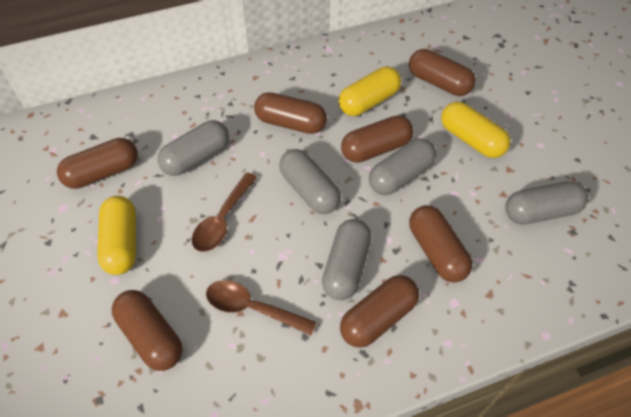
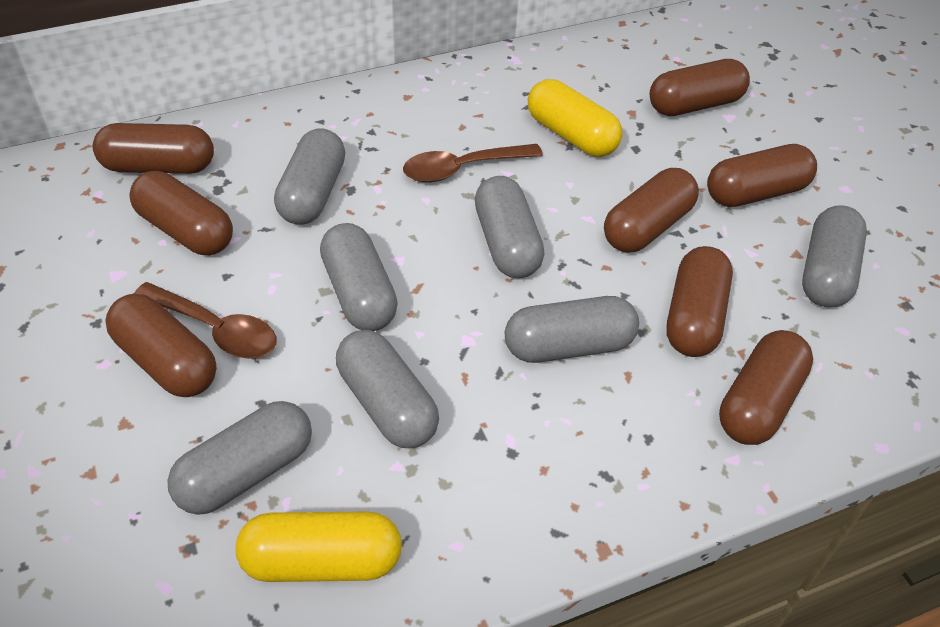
brown capsule: 7 -> 8
grey capsule: 5 -> 7
yellow capsule: 3 -> 2

